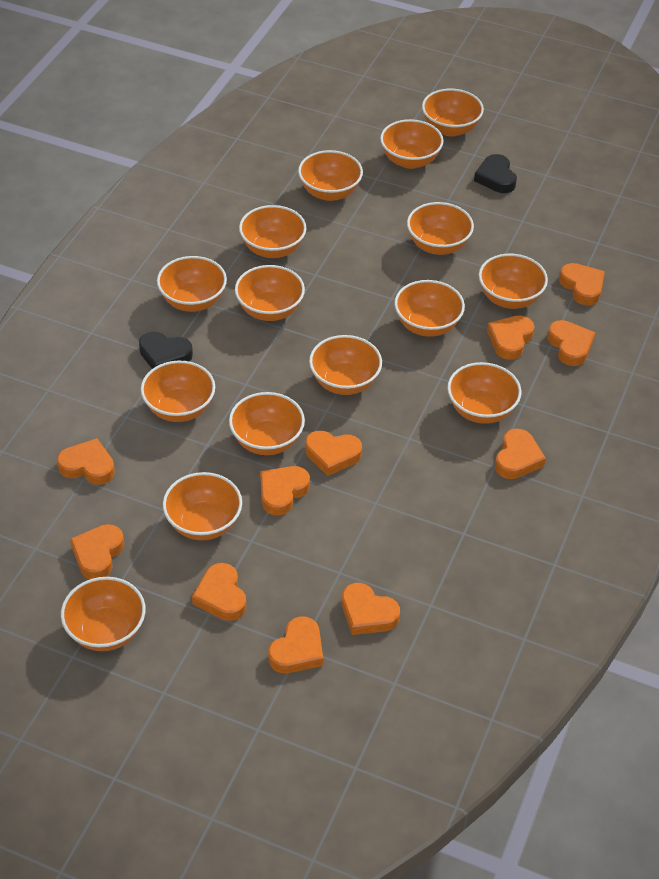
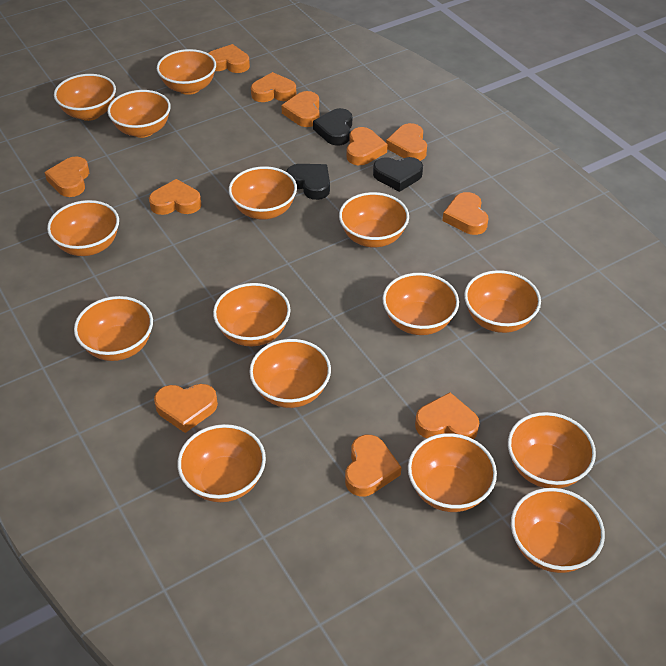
black heart: 2 -> 3

